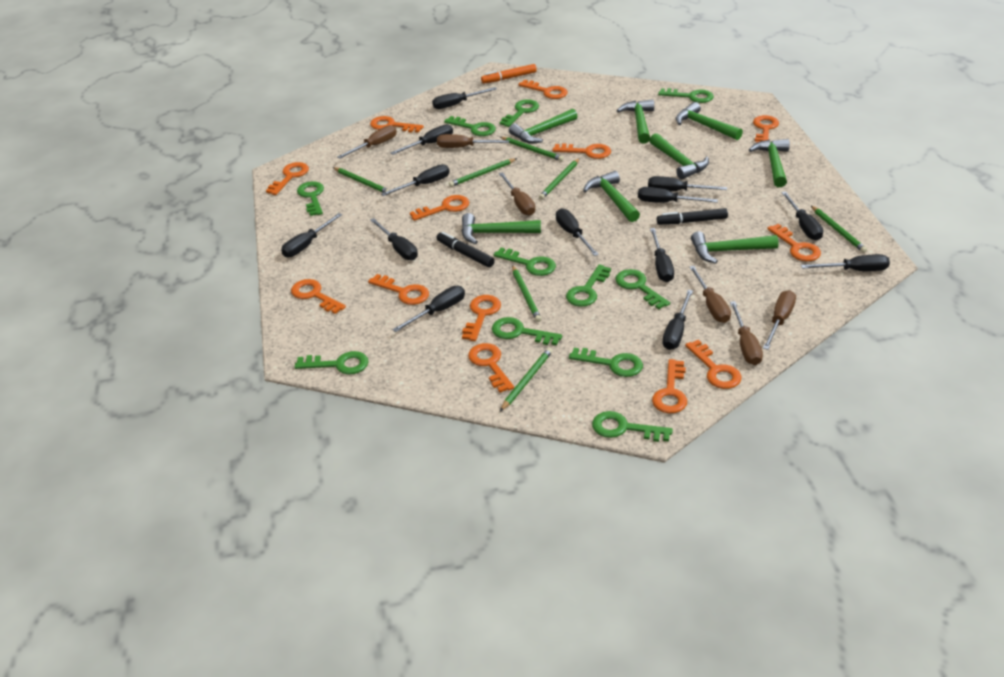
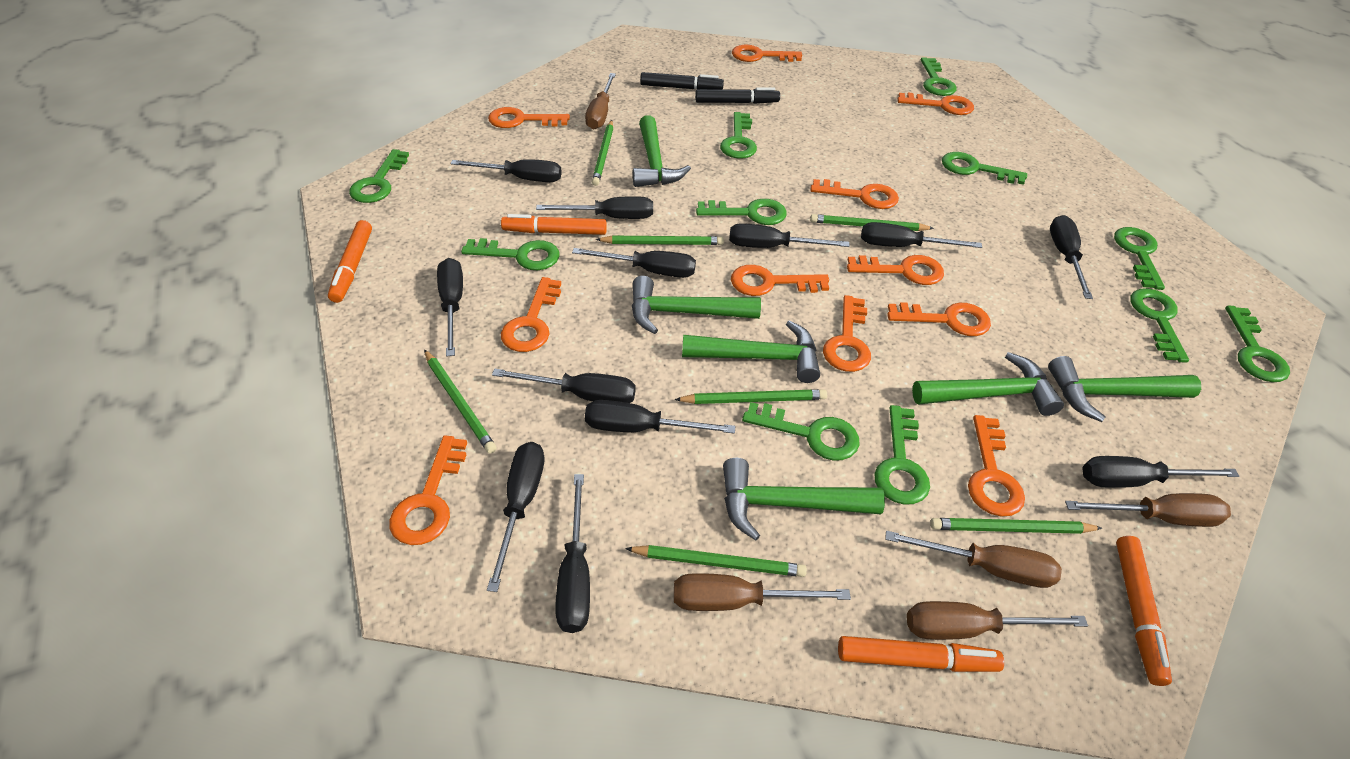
black screwdriver: 13 -> 12
brown screwdriver: 6 -> 5
green hammer: 8 -> 6
orange key: 13 -> 11
orange marker: 1 -> 4

